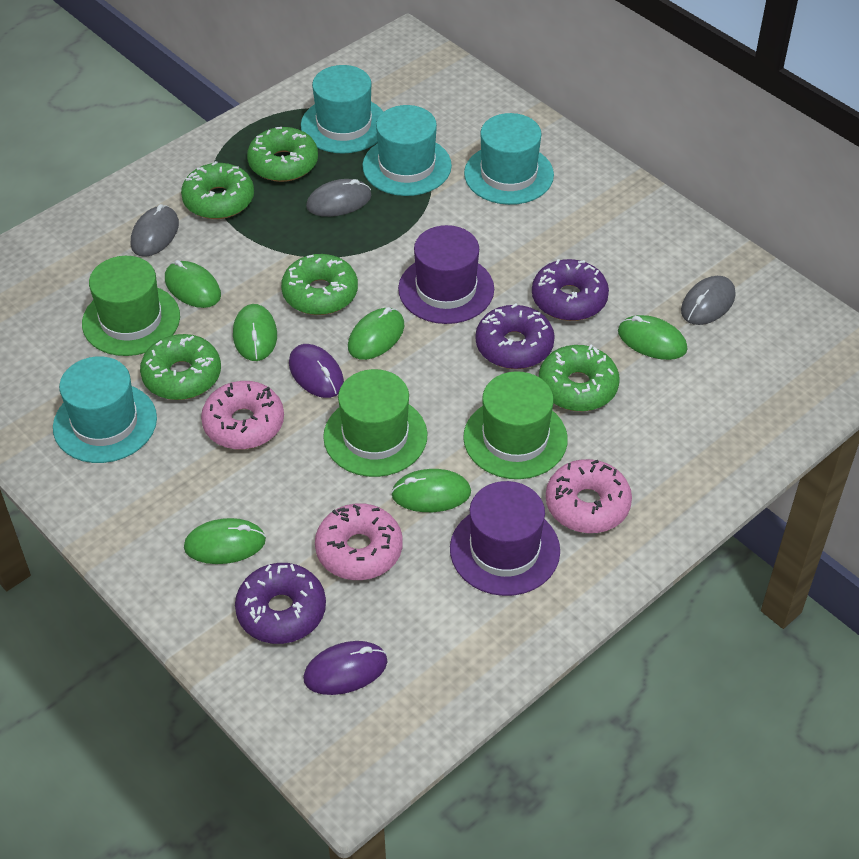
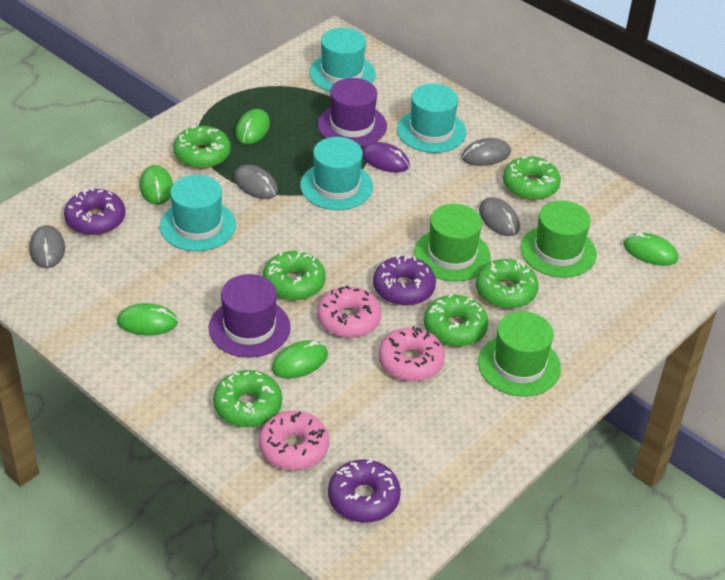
green donut: 5 -> 6
green mouse: 6 -> 5
grey mouse: 3 -> 4
purple mouse: 2 -> 1

